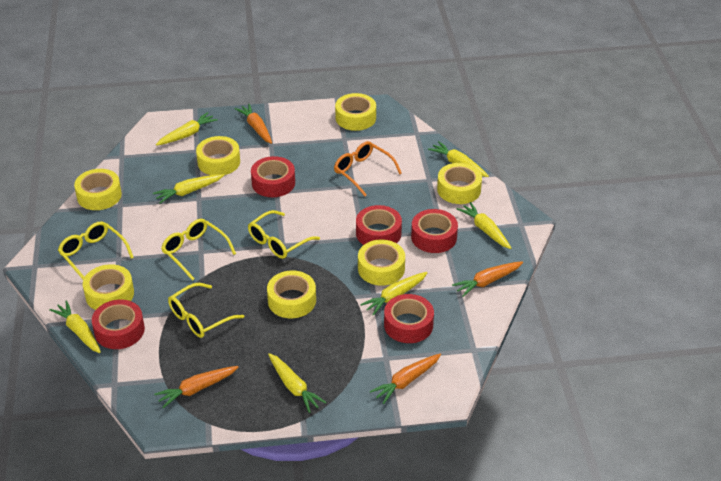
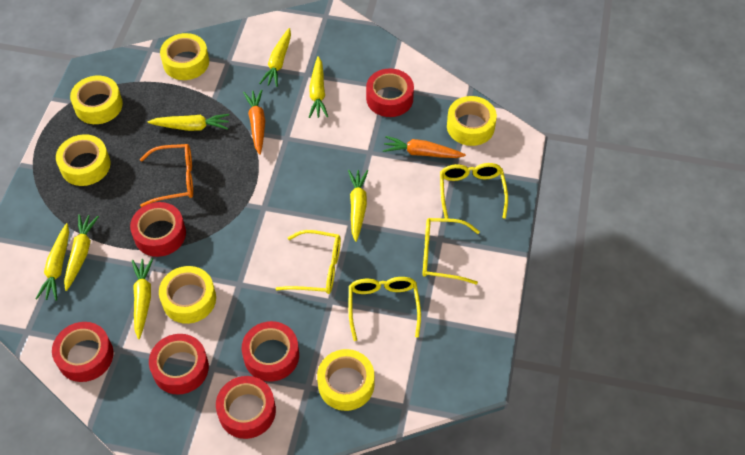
orange carrot: 4 -> 2
red tape: 5 -> 6
yellow tape: 7 -> 6

